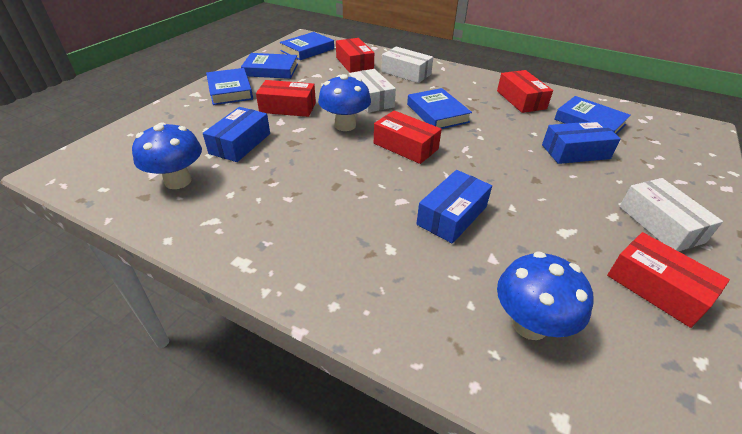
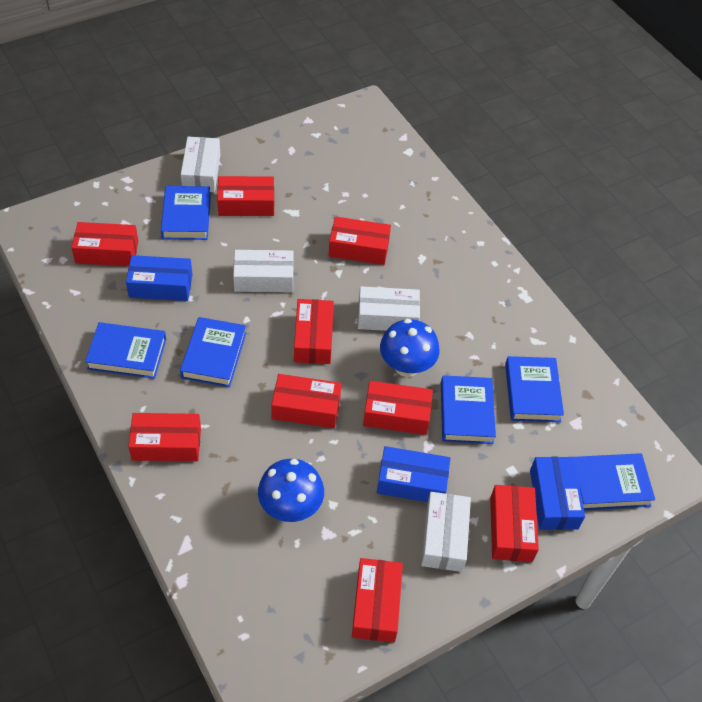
blue book: 5 -> 6
blue mushroom: 3 -> 2
red box: 5 -> 9
white box: 3 -> 4

